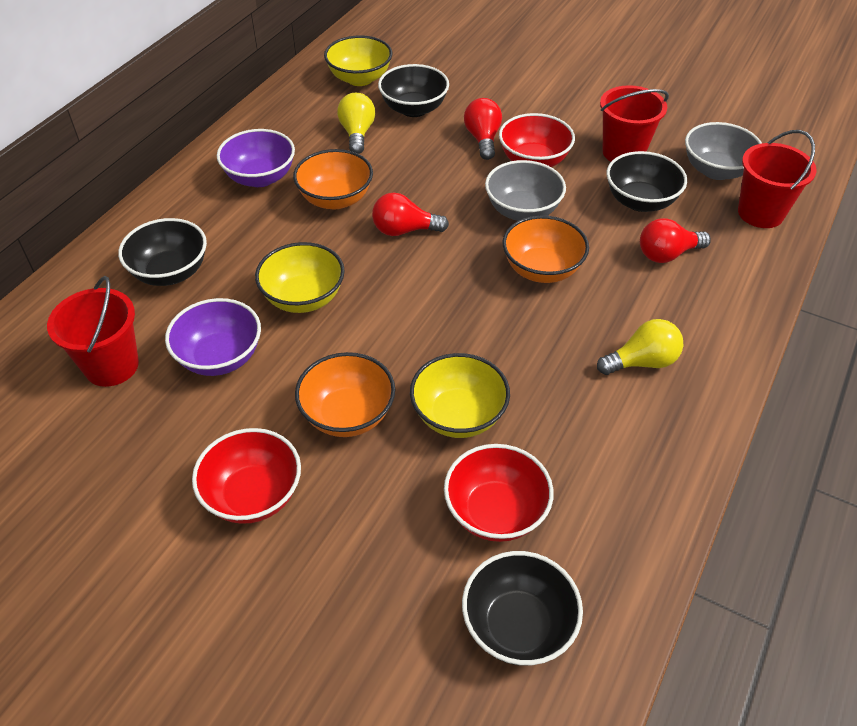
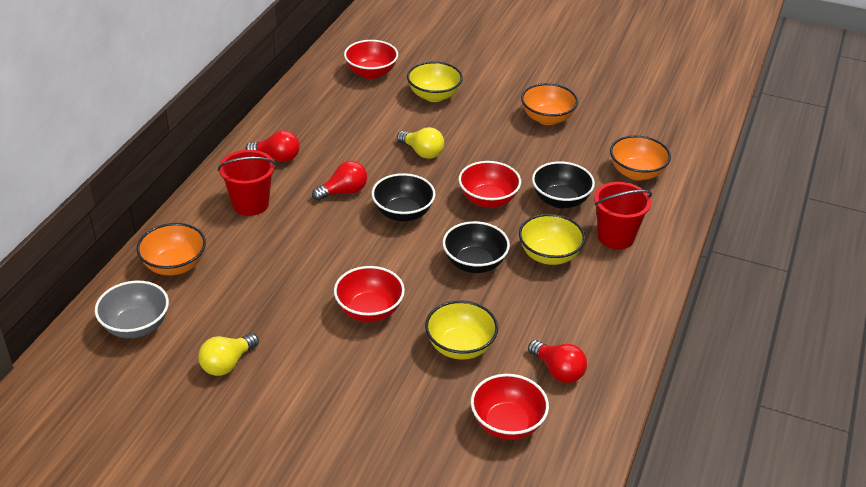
black bowl: 4 -> 3
grey bowl: 2 -> 1
purple bowl: 2 -> 0
red bowl: 3 -> 4
red bucket: 3 -> 2

